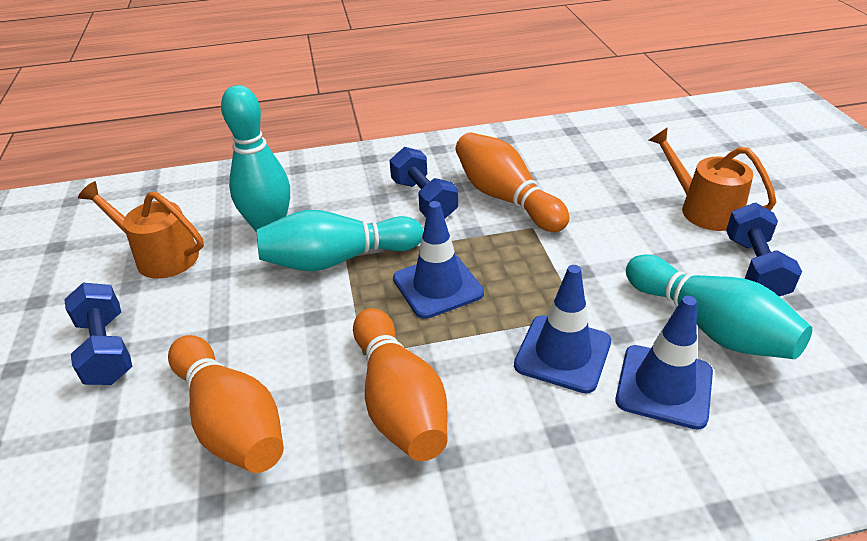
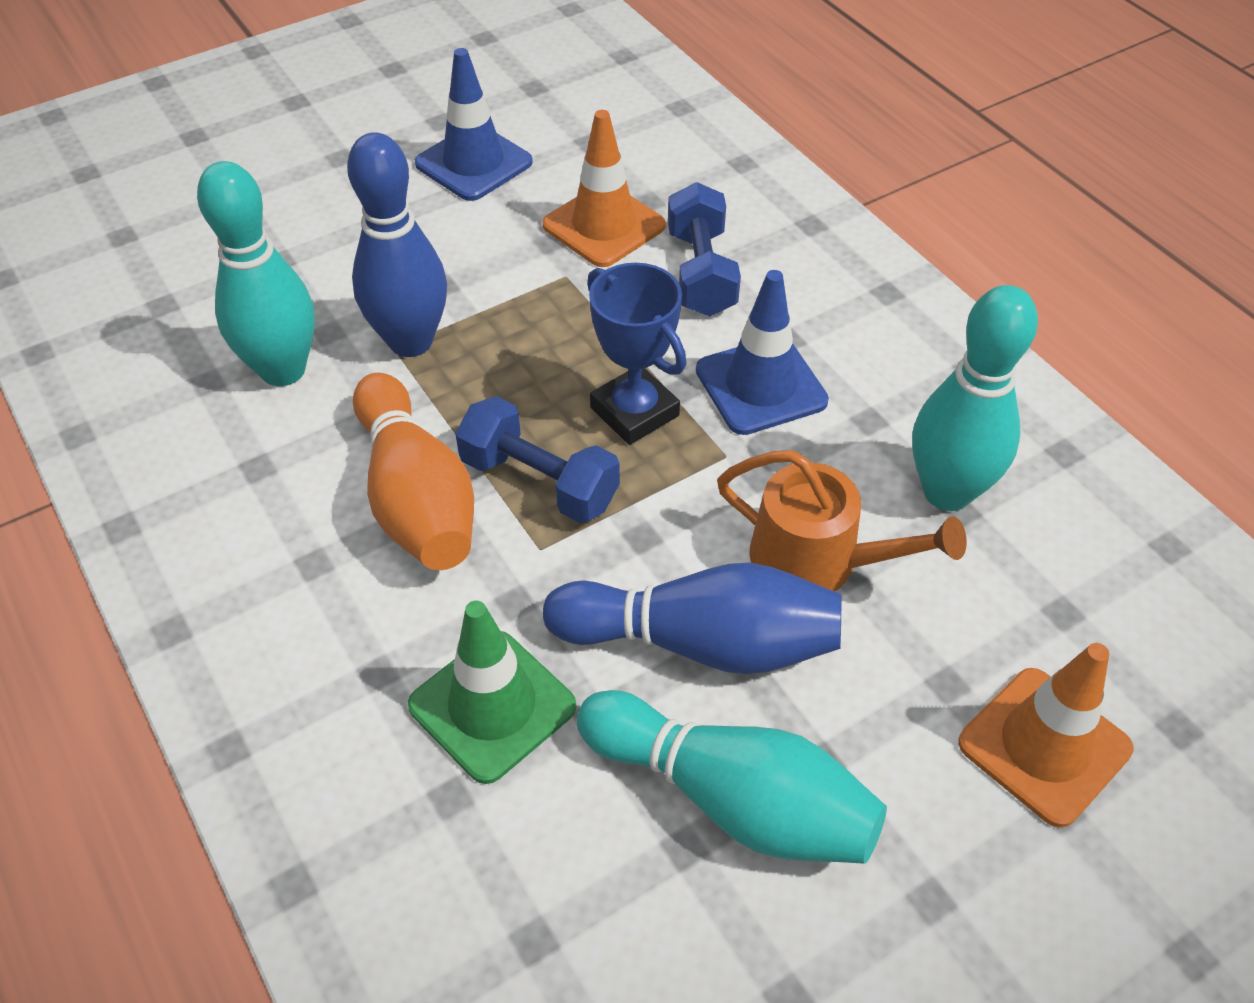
blue bowling pin: 0 -> 2
blue dumbbell: 3 -> 2
blue traffic cone: 3 -> 2
blue trophy: 0 -> 1
green traffic cone: 0 -> 1
orange bowling pin: 3 -> 1
orange traffic cone: 0 -> 2
orange watering can: 2 -> 1

